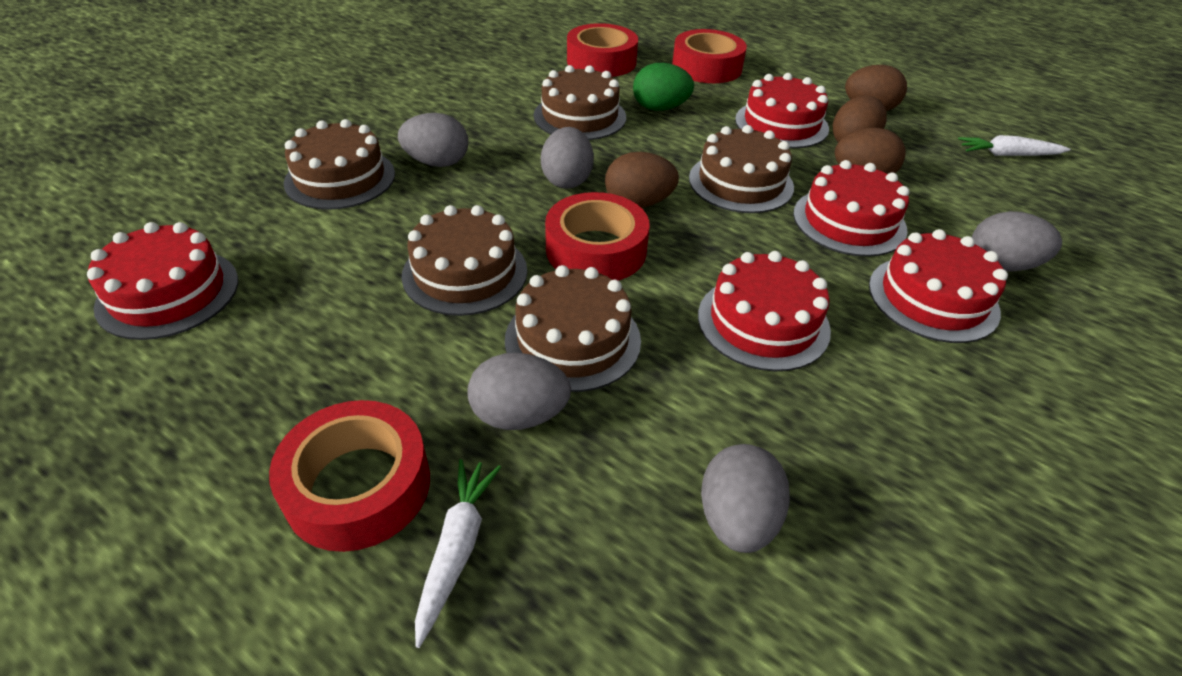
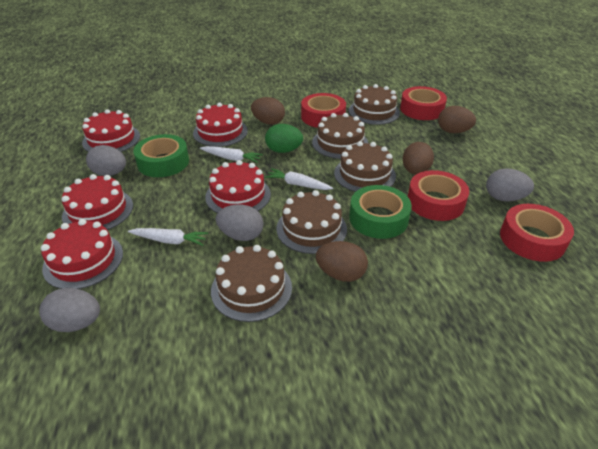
green tape: 0 -> 2
grey egg: 5 -> 4
white carrot: 2 -> 3

